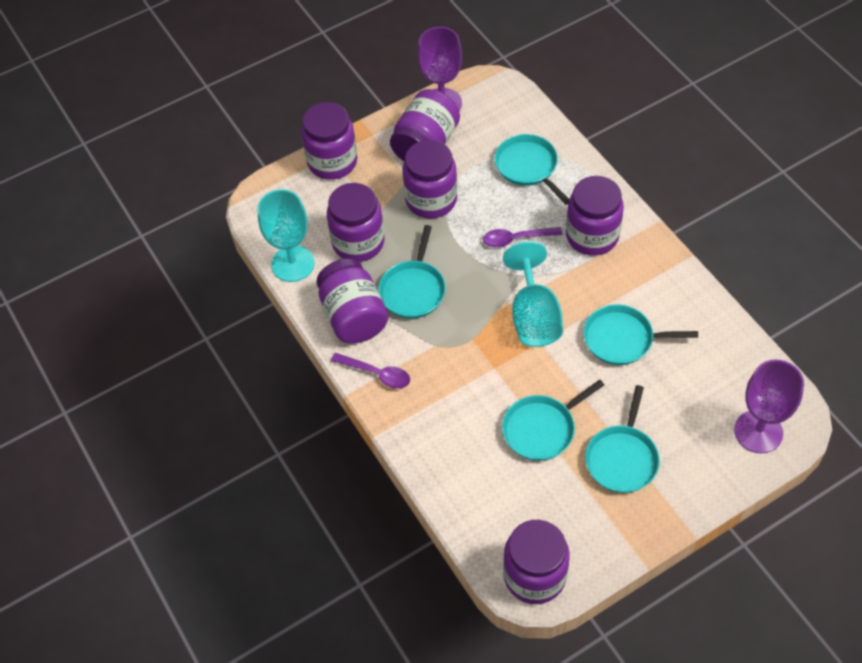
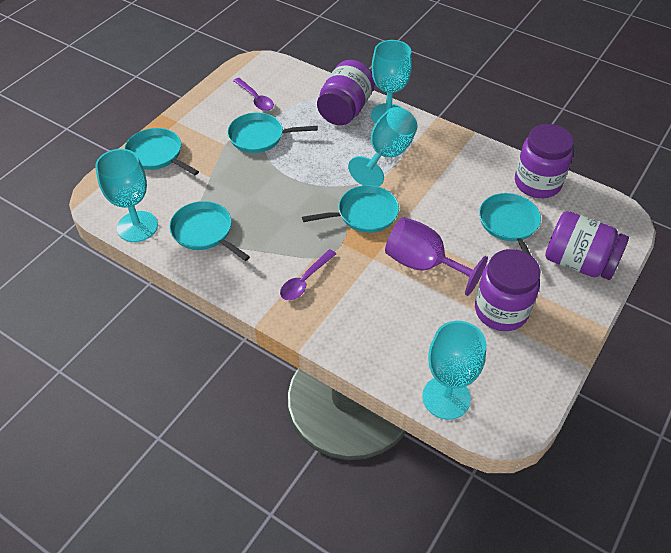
purple goblet: 2 -> 1
purple jar: 7 -> 4
turquoise goblet: 2 -> 4

